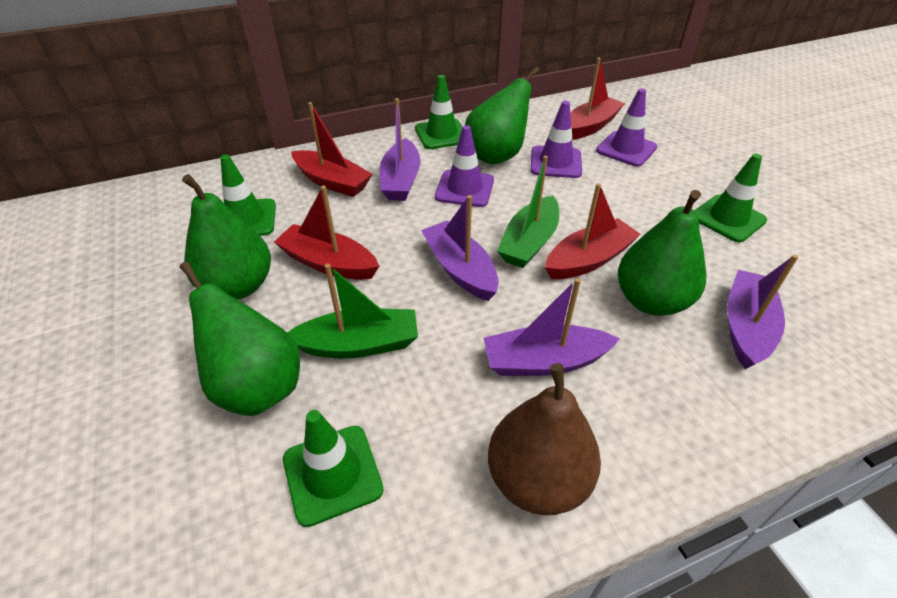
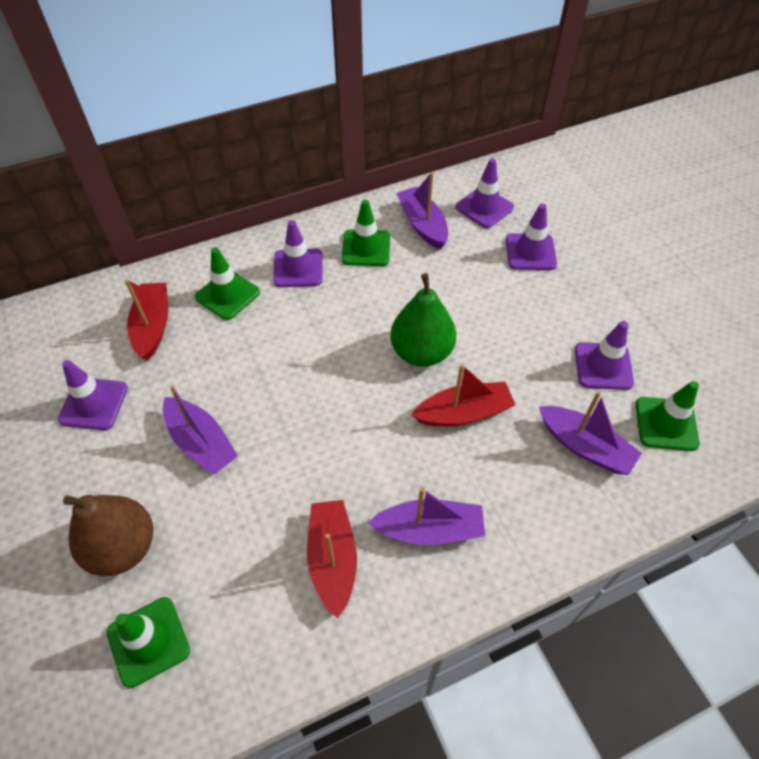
green boat: 2 -> 0
green pear: 4 -> 1
purple traffic cone: 3 -> 5
red boat: 4 -> 3

